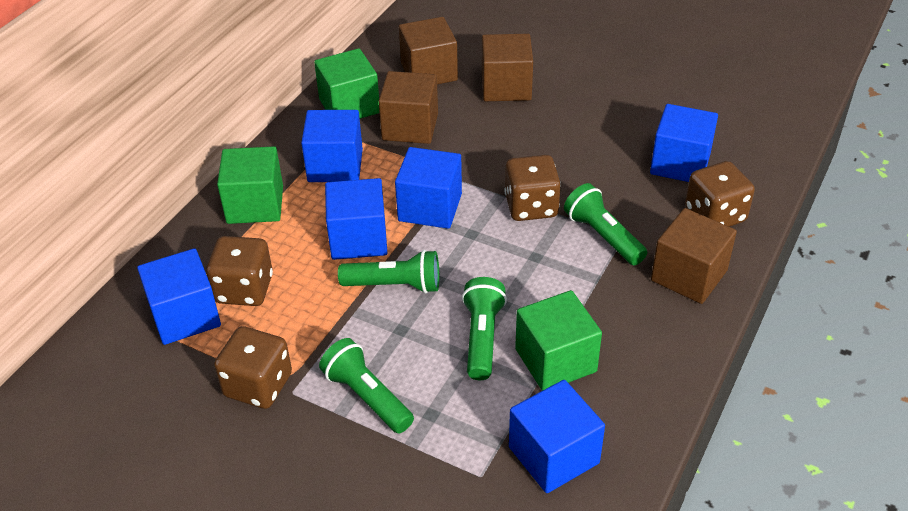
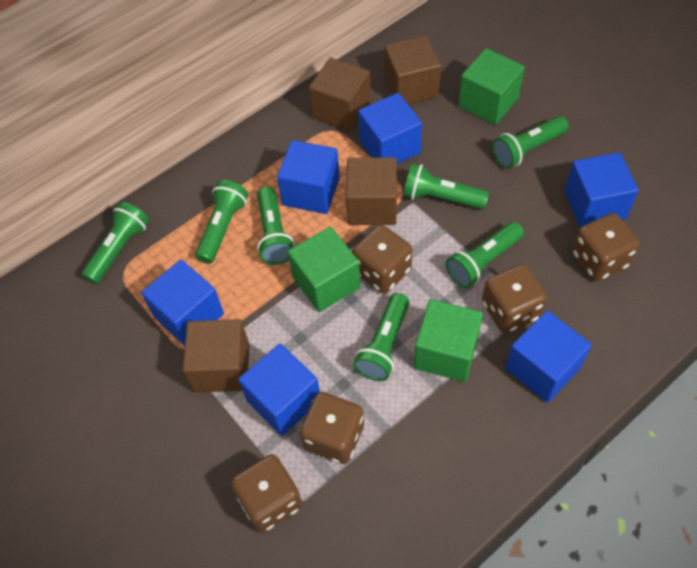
brown dice: 4 -> 5
green flashlight: 4 -> 7

